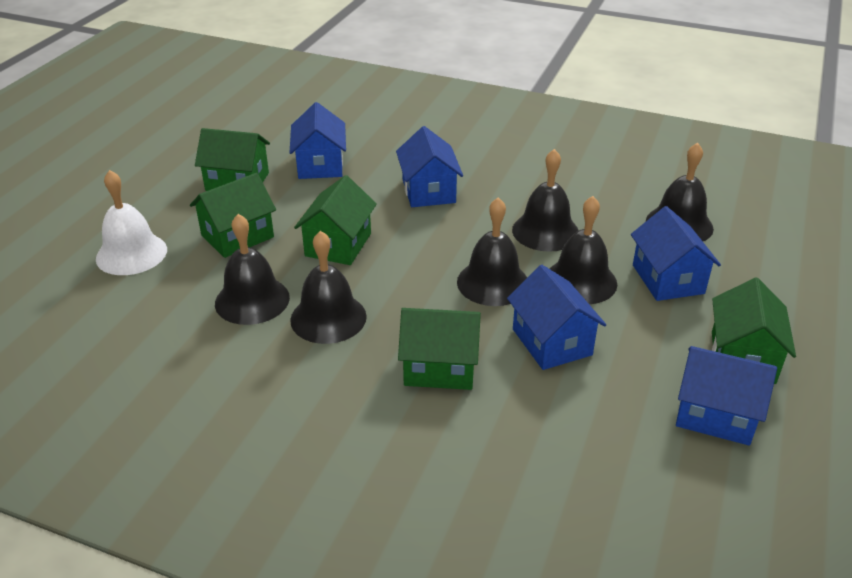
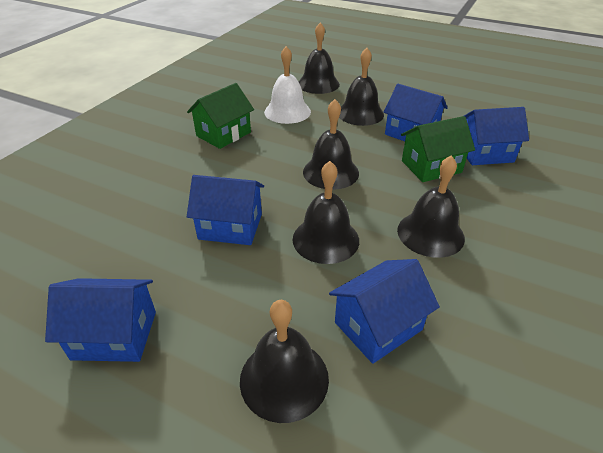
green house: 5 -> 2

